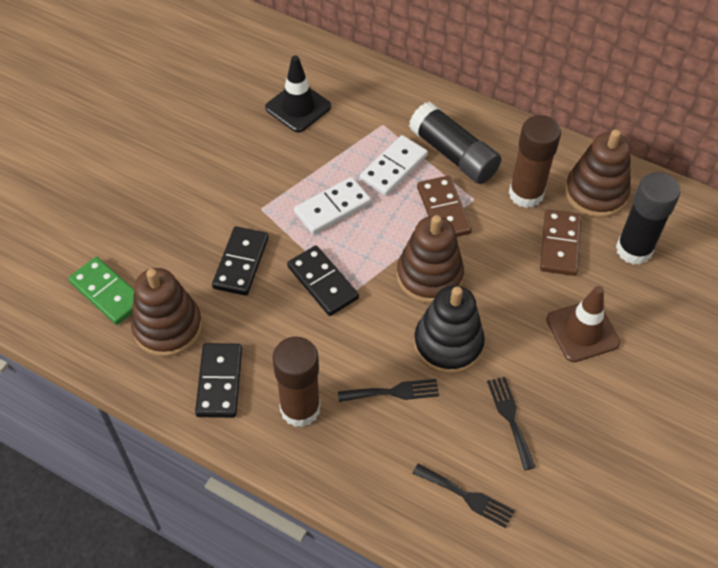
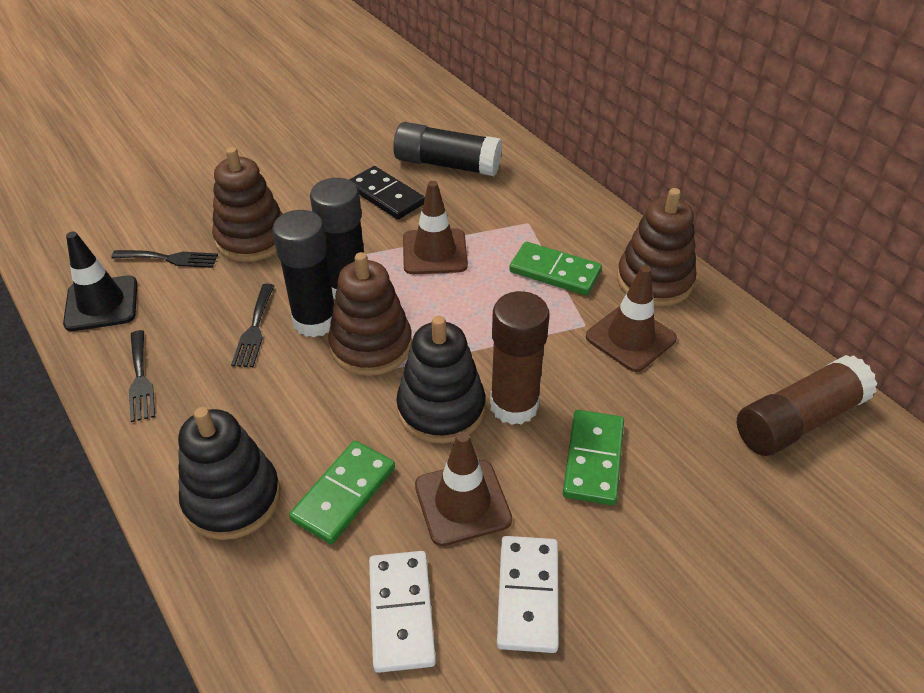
black domino: 3 -> 1
black glue stick: 2 -> 3
black stacking toy: 1 -> 2
brown domino: 2 -> 0
brown traffic cone: 1 -> 3
green domino: 1 -> 3

